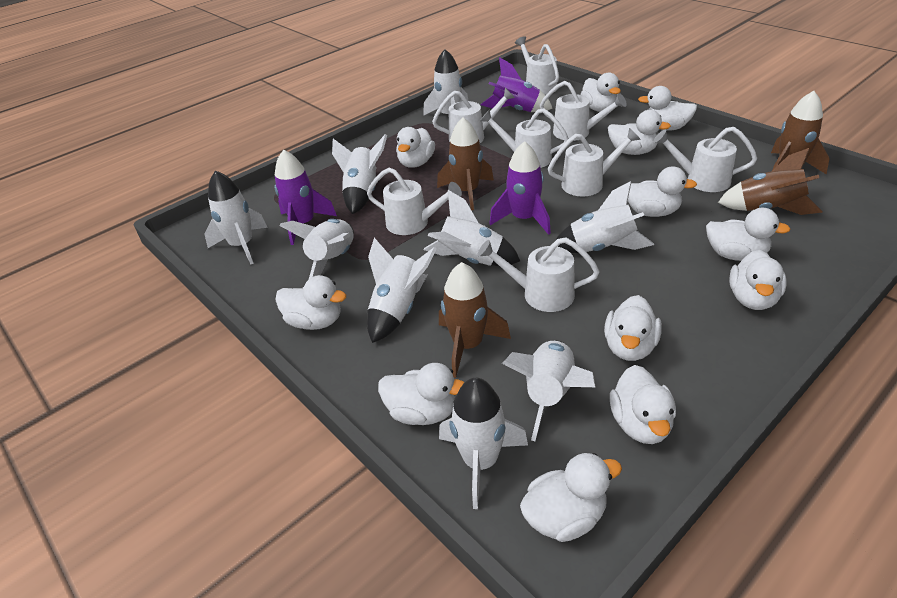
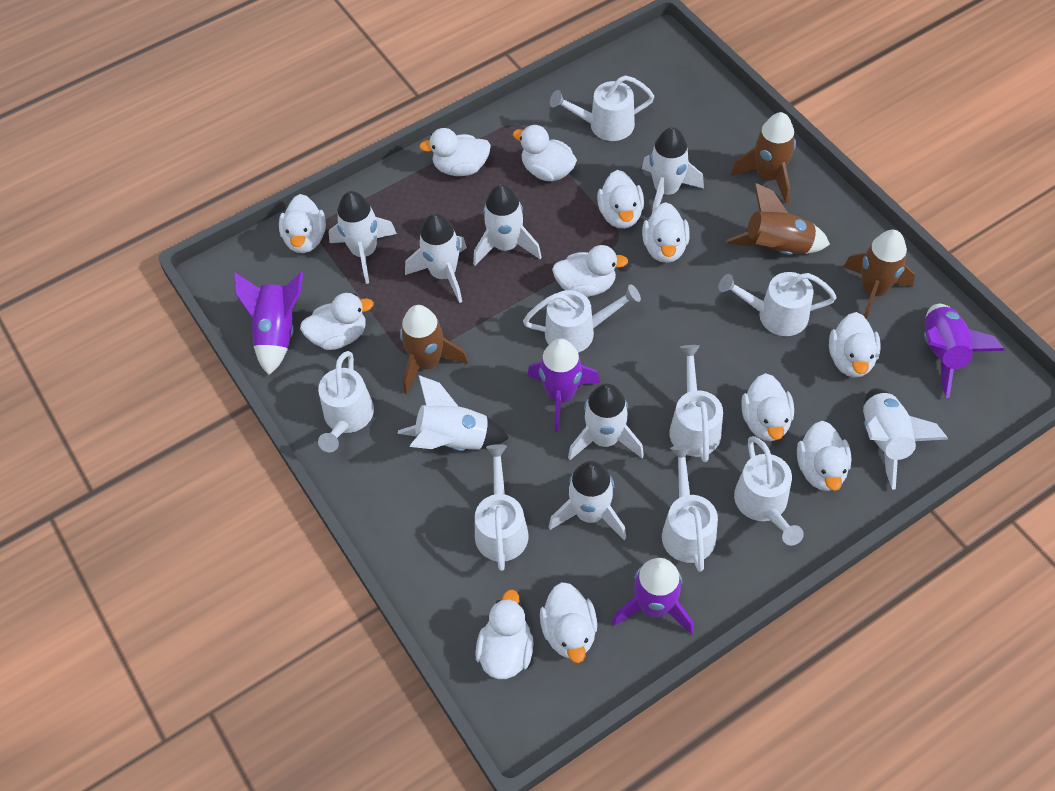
purple rocket: 3 -> 4
white rocket: 9 -> 8

